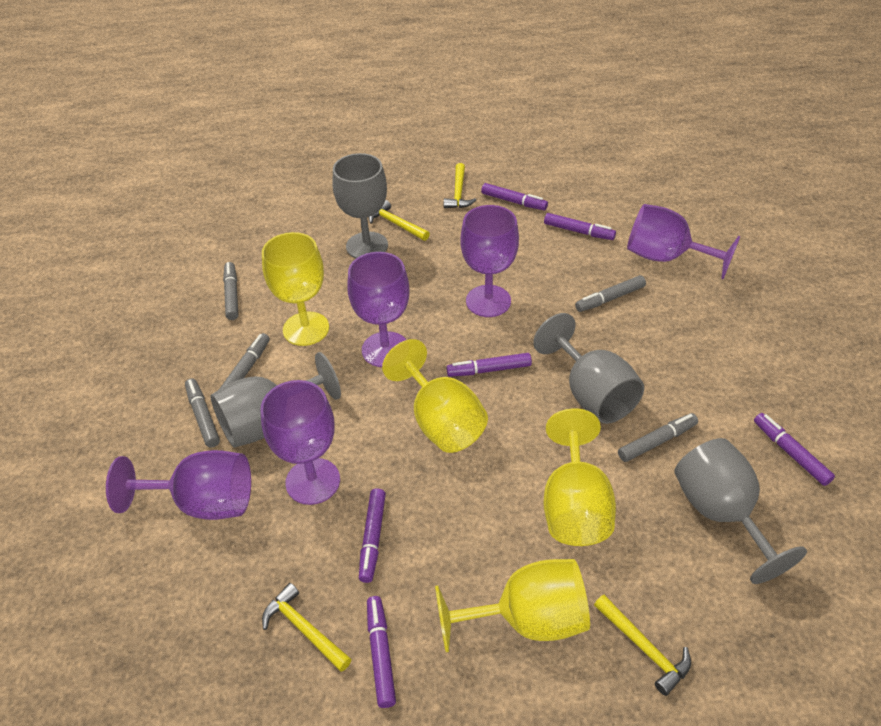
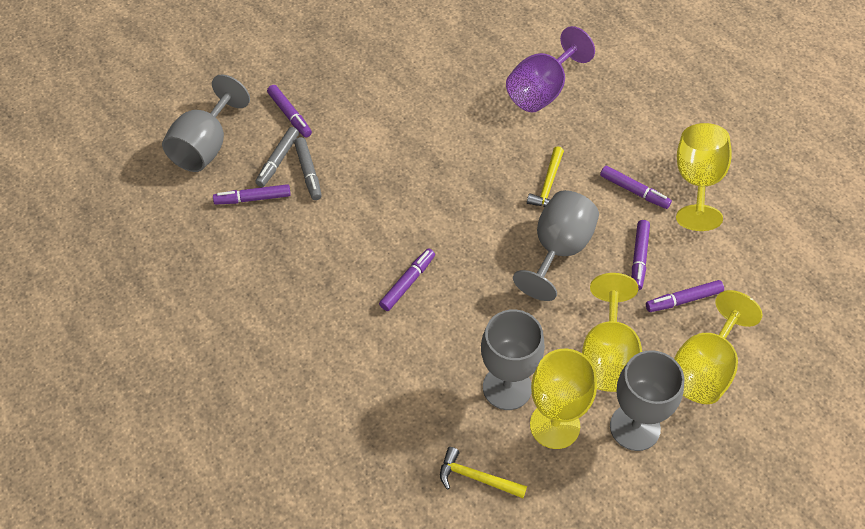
grey marker: 5 -> 2
purple goblet: 5 -> 1
yellow hammer: 4 -> 2

